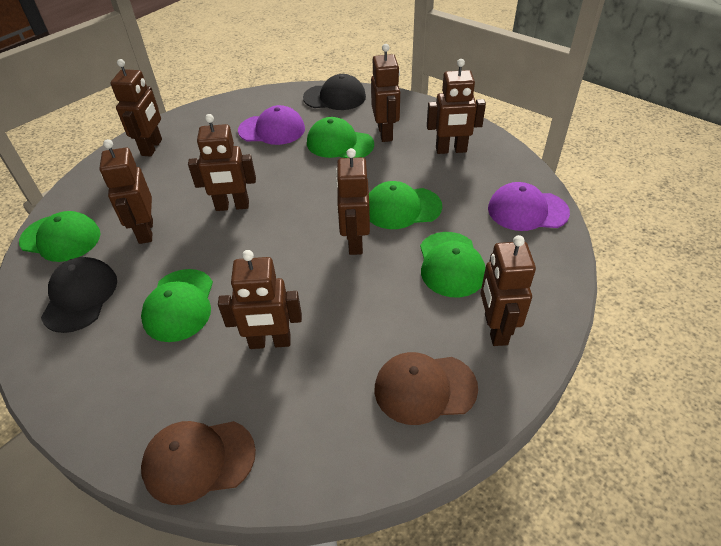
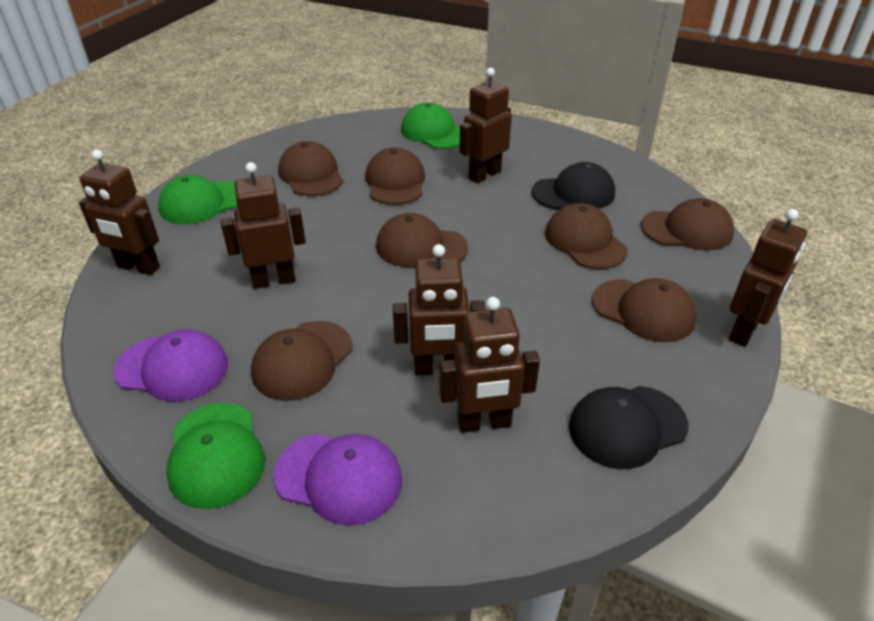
brown cap: 2 -> 7
brown robot: 8 -> 6
green cap: 5 -> 3

